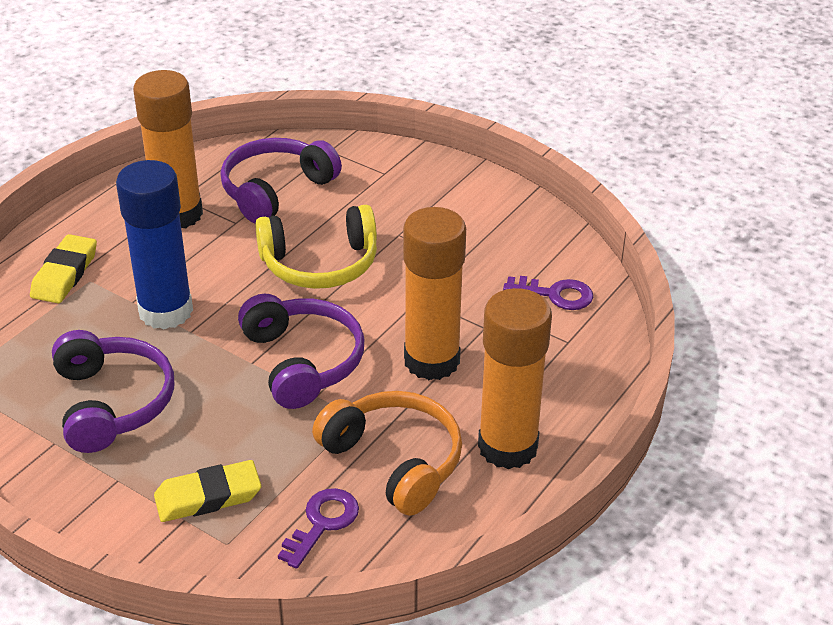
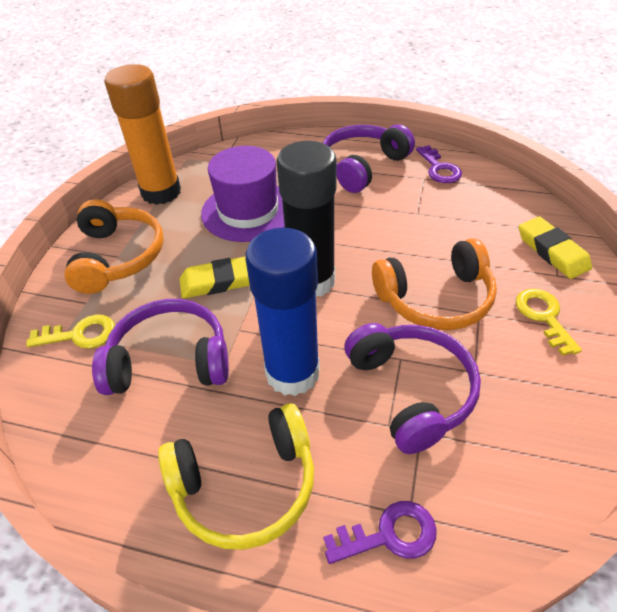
black glue stick: 0 -> 1
orange glue stick: 3 -> 1
orange headphones: 1 -> 2
purple hat: 0 -> 1
yellow key: 0 -> 2

